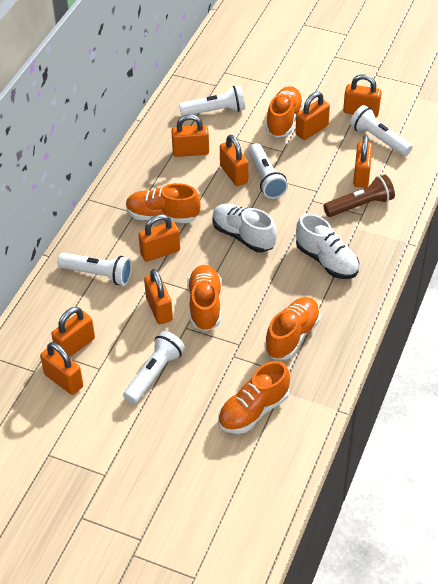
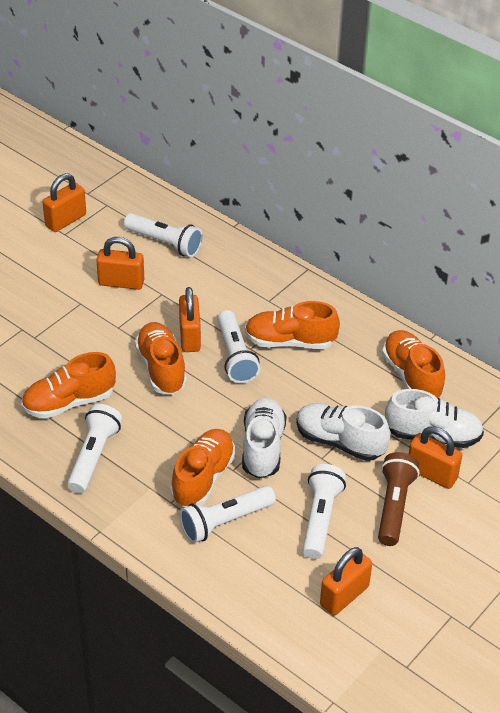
orange padlock: 9 -> 5
white shoe: 2 -> 3

